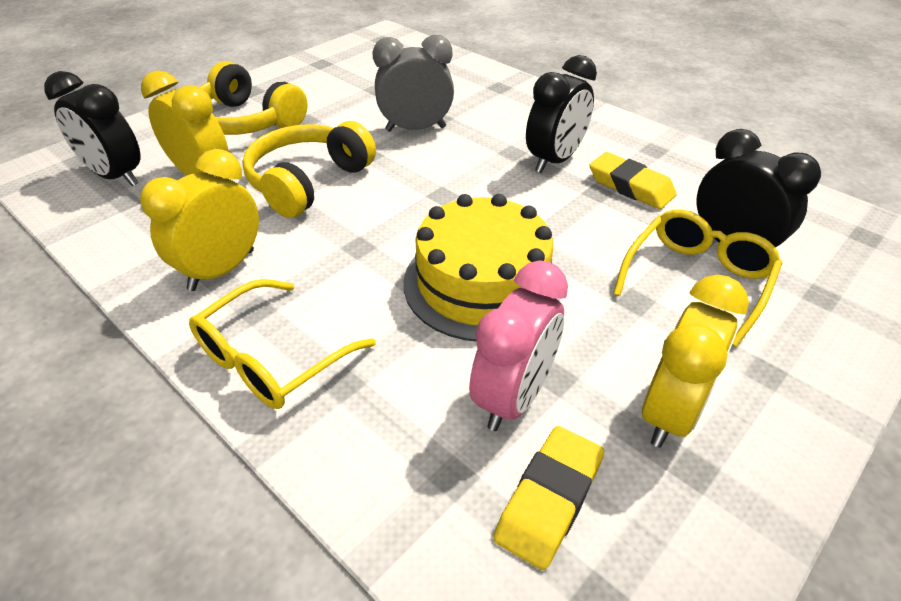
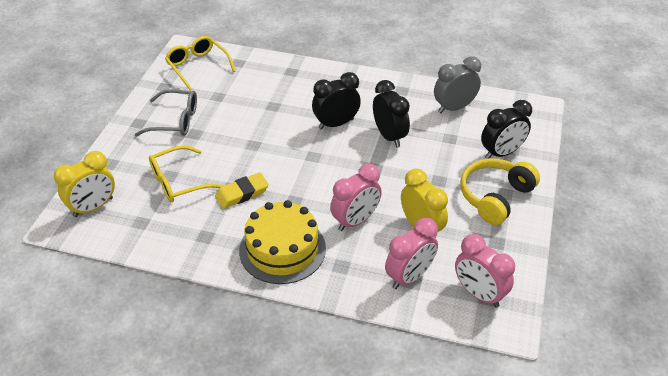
grey glasses: 0 -> 1
pink clock: 1 -> 3
yellow clock: 3 -> 2
yellow eraser: 2 -> 1
yellow headphones: 2 -> 1

